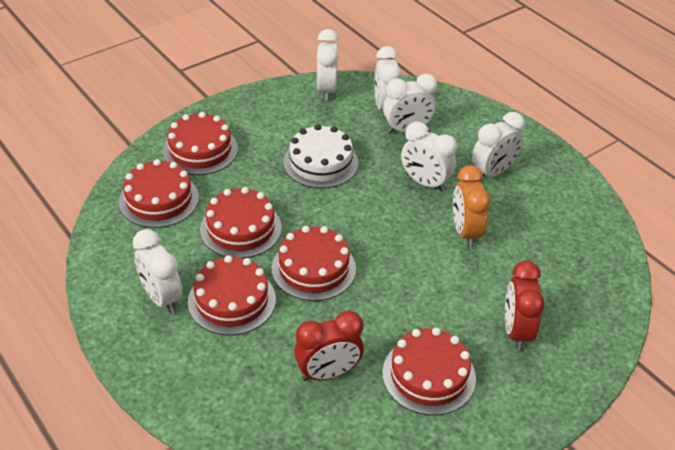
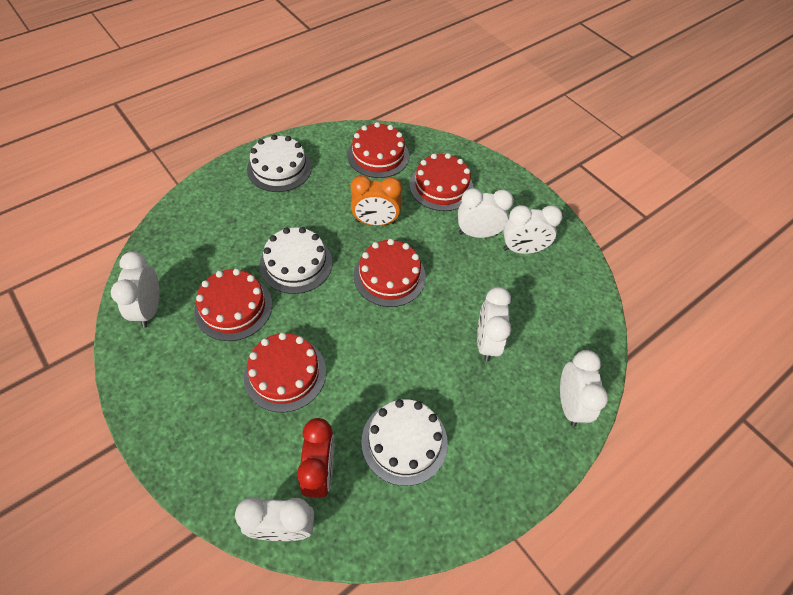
red cake: 6 -> 5
red clock: 2 -> 1
white cake: 1 -> 3

